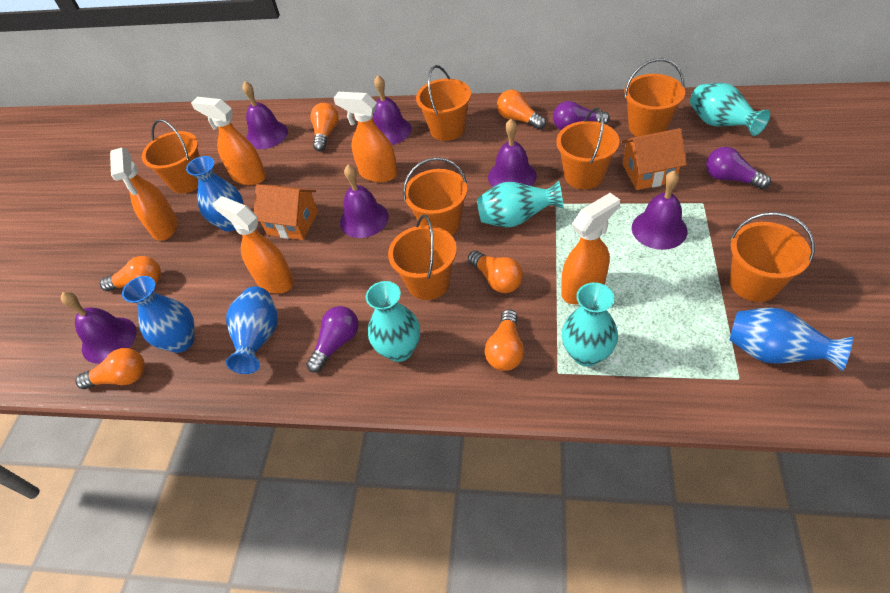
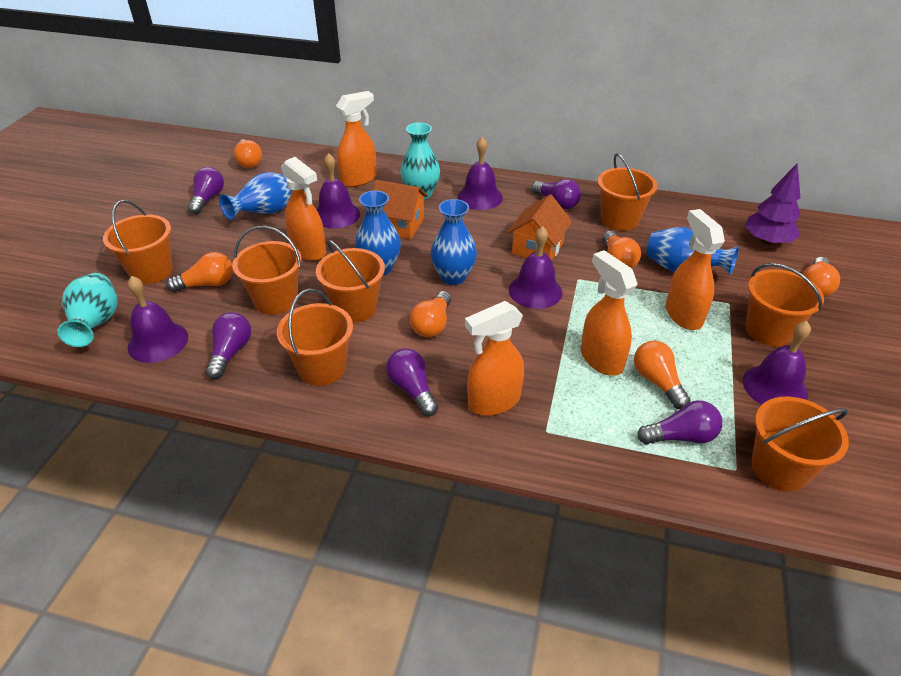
purple bell: 6 -> 5
purple light bulb: 3 -> 5
purple tree: 0 -> 1
turquoise vase: 4 -> 2

